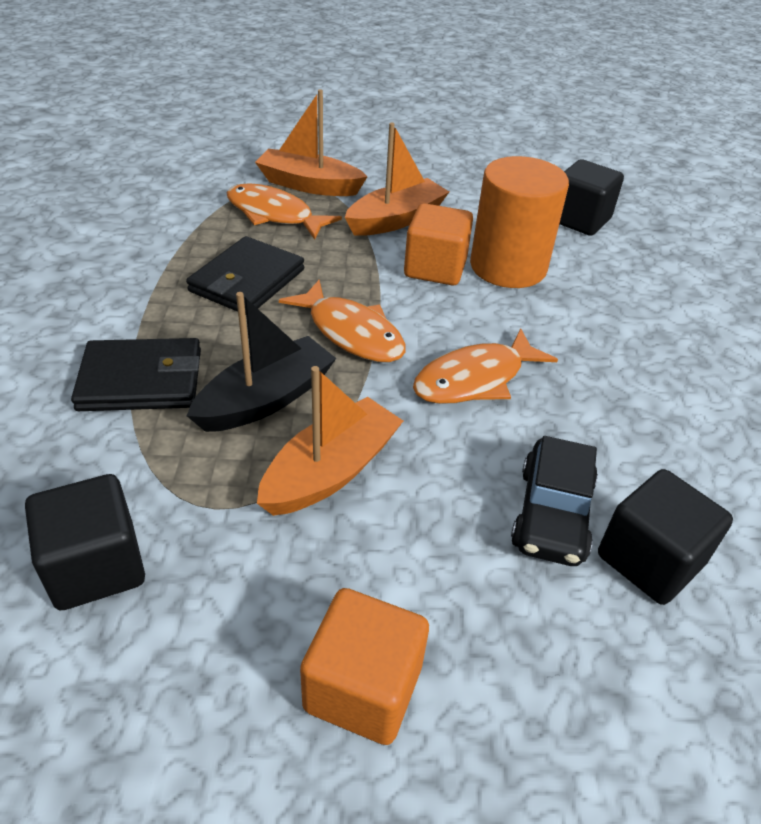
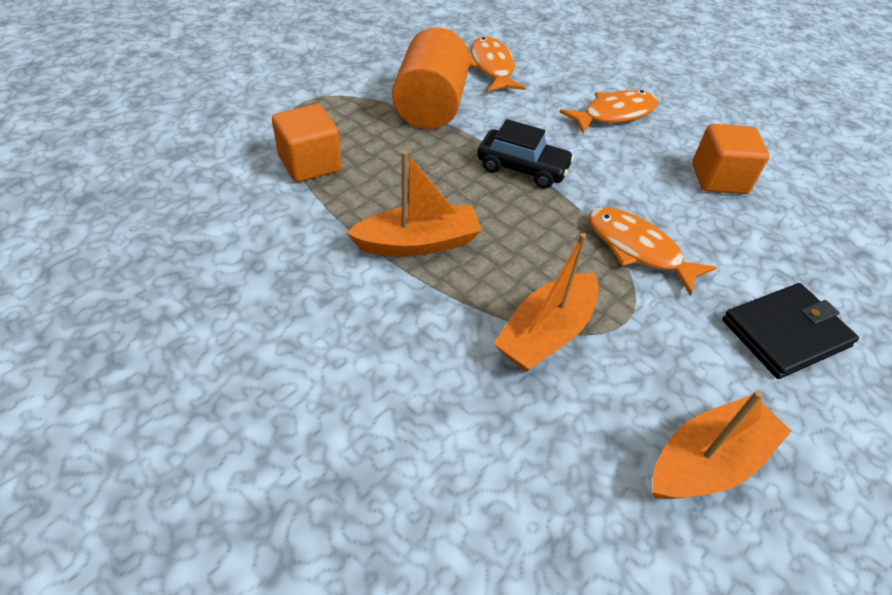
black boat: 1 -> 0
black cube: 3 -> 0
black wallet: 2 -> 1

